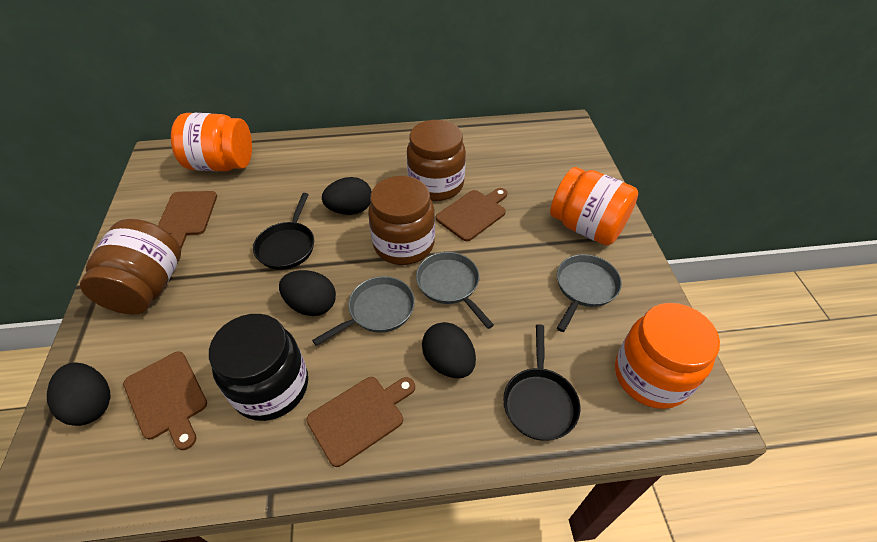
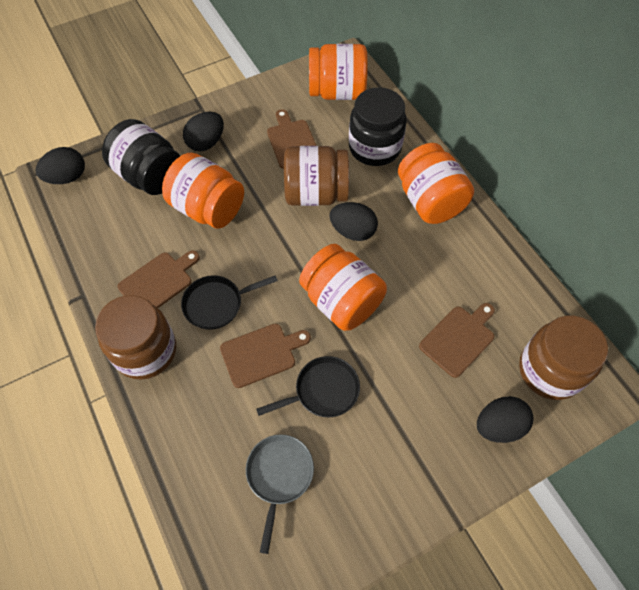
black jar: 1 -> 2
grey pan: 3 -> 1
orange jar: 3 -> 4

